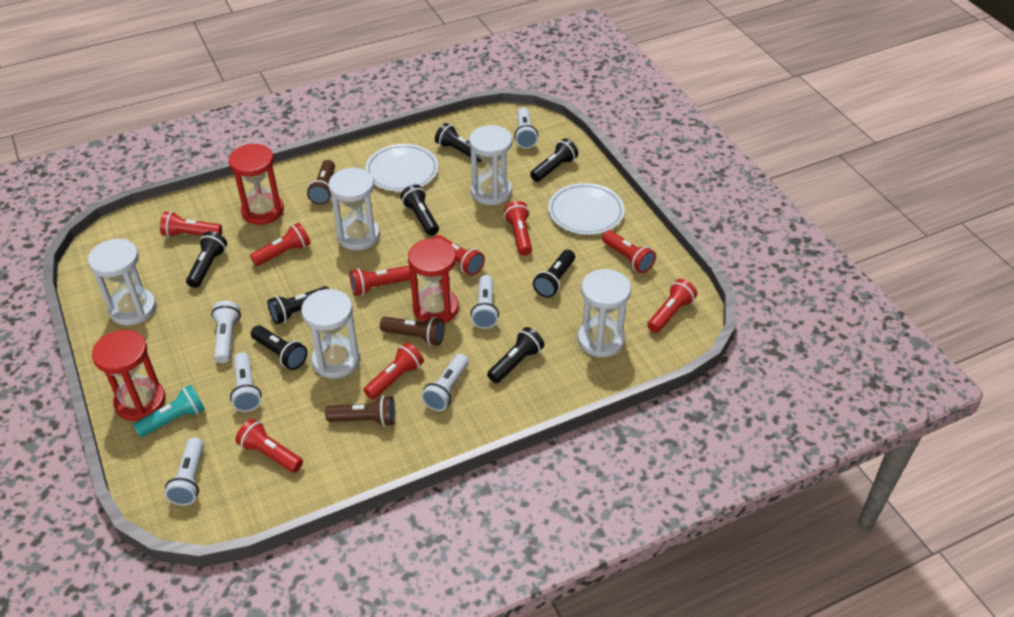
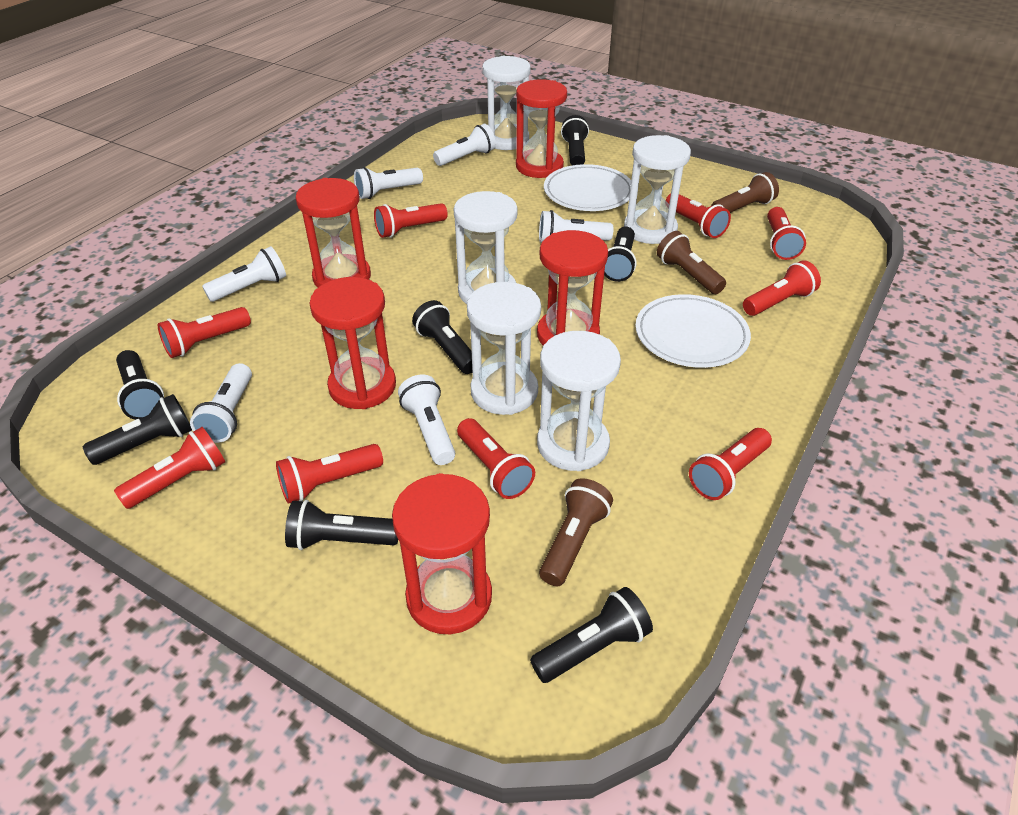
black flashlight: 8 -> 7
red hourglass: 3 -> 5
turquoise flashlight: 1 -> 0

